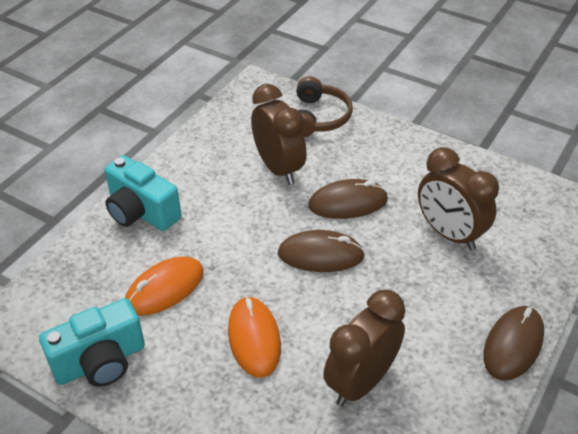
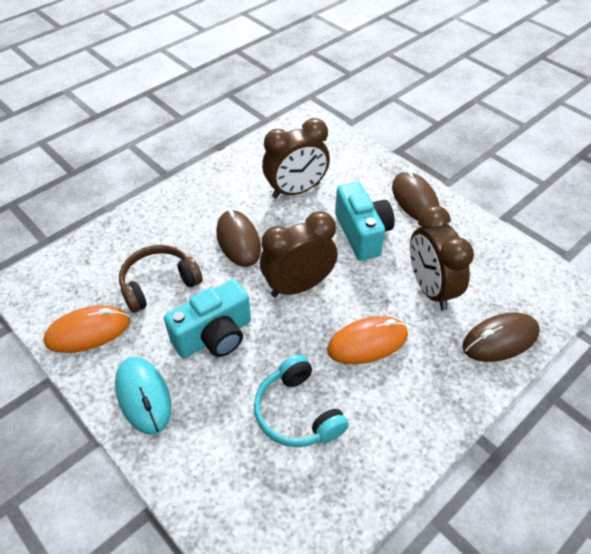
turquoise headphones: 0 -> 1
turquoise mouse: 0 -> 1

